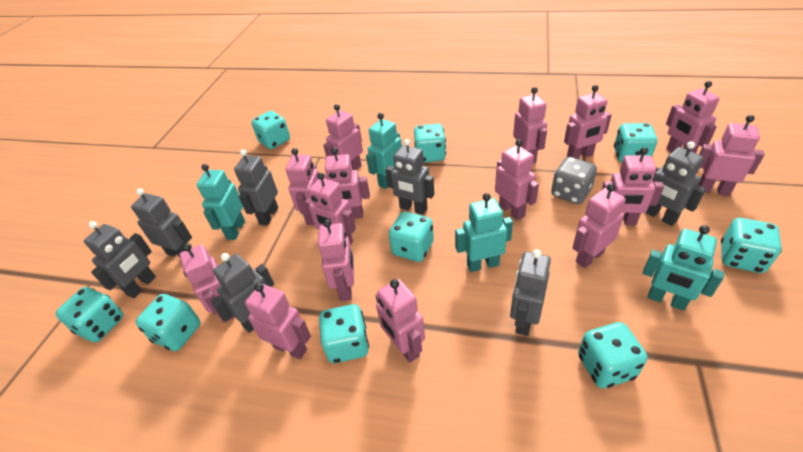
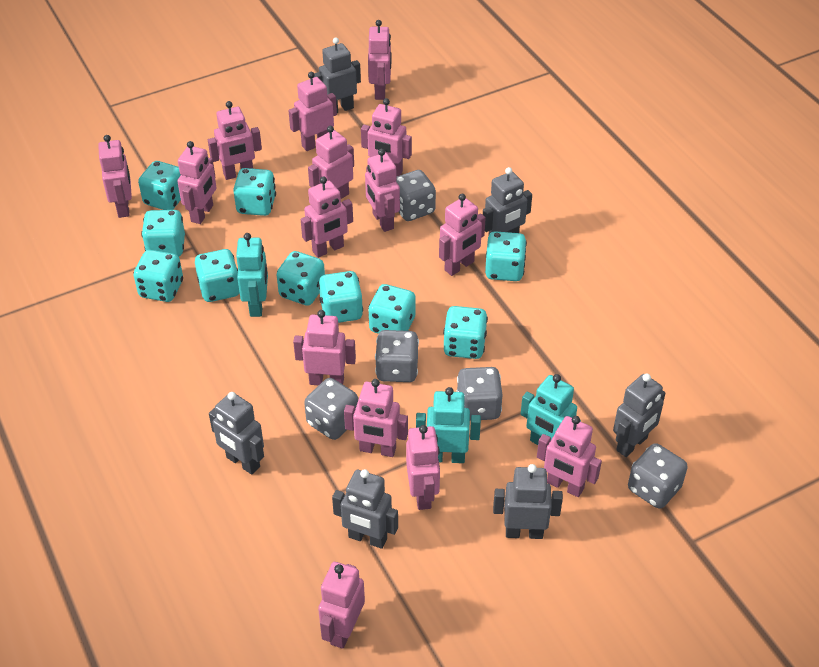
grey dice: 1 -> 5
grey robot: 7 -> 6
turquoise dice: 9 -> 10
turquoise robot: 4 -> 3

